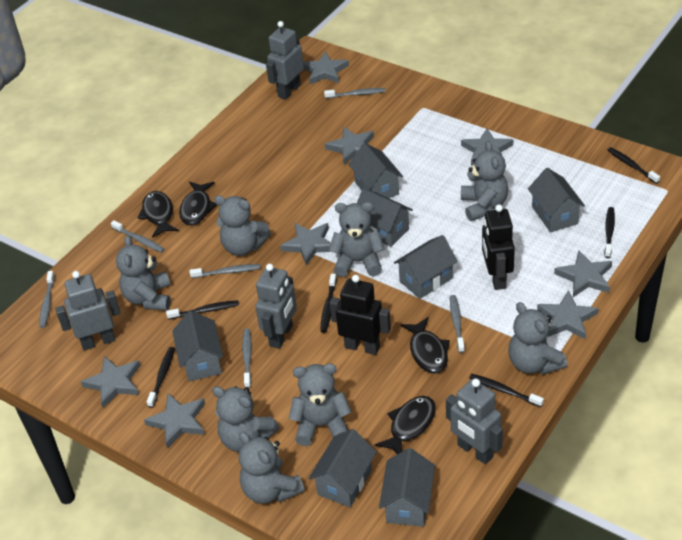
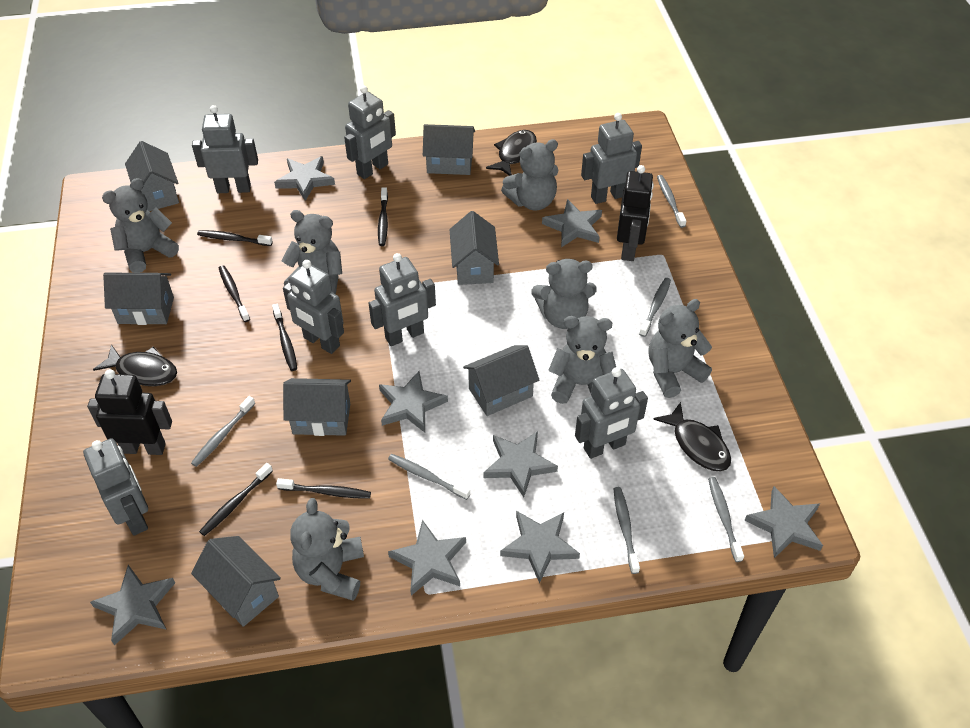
black fish: 4 -> 3
grey robot: 4 -> 7
grey teddy bear: 8 -> 7

